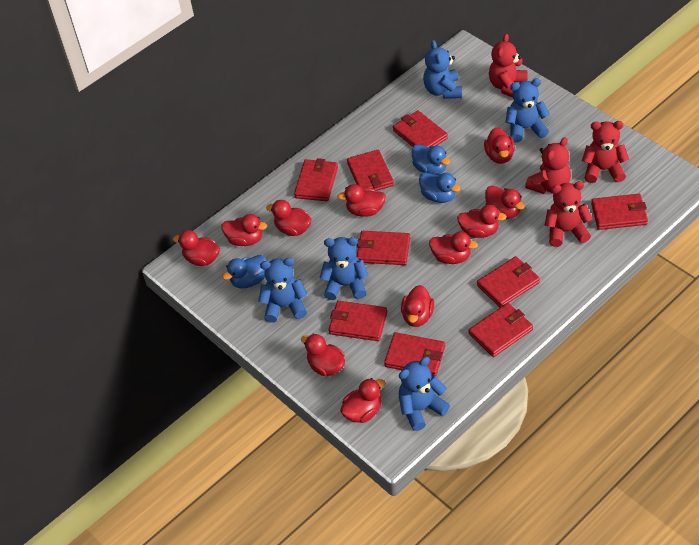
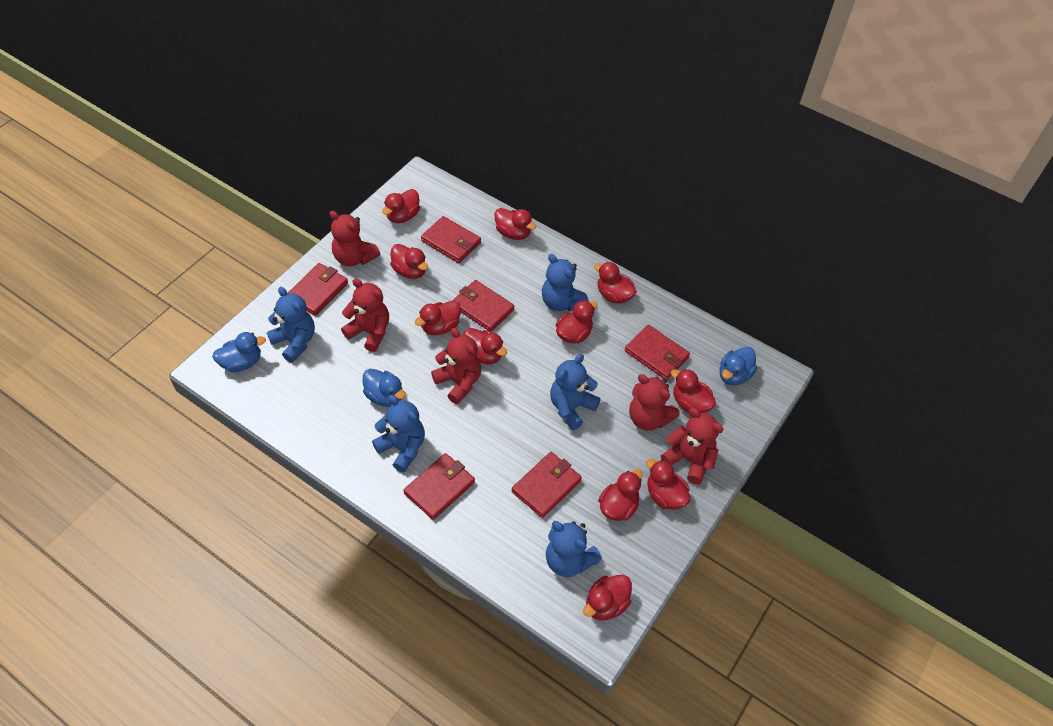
red teddy bear: 4 -> 5
red wallet: 9 -> 6

